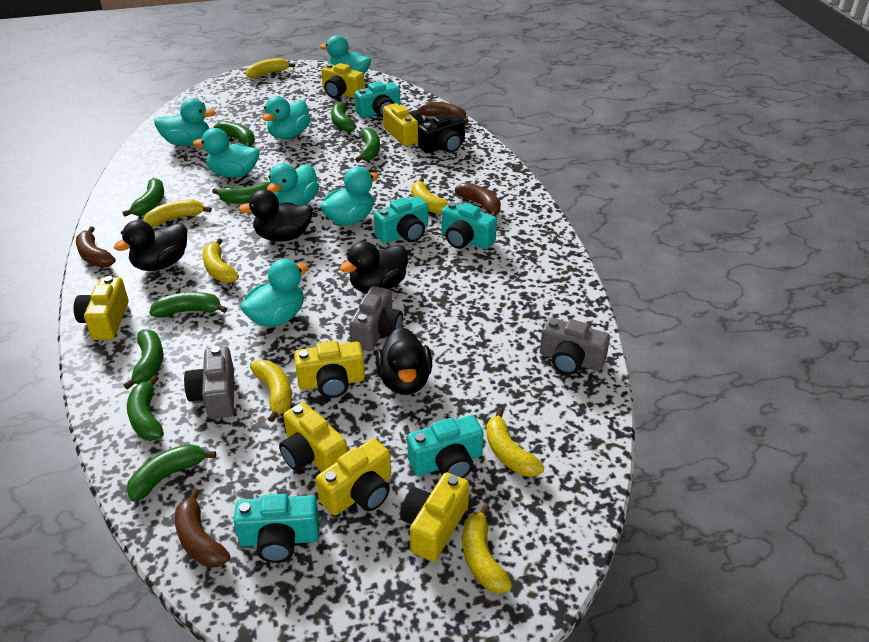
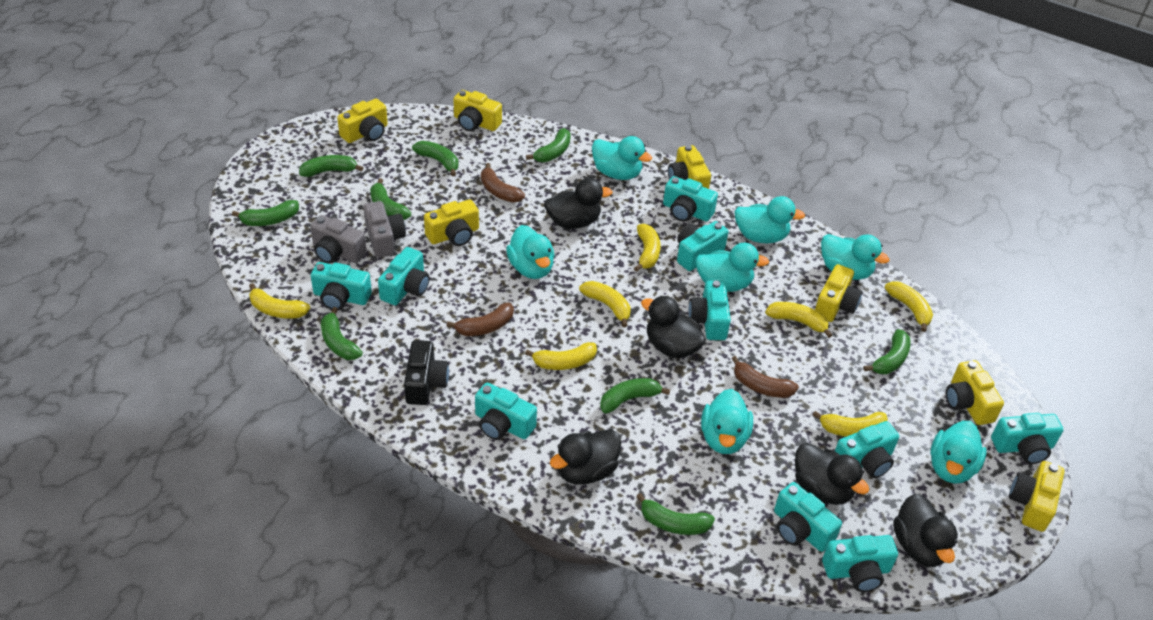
black duck: 4 -> 5
brown banana: 4 -> 3
grey camera: 3 -> 2
turquoise camera: 5 -> 10

